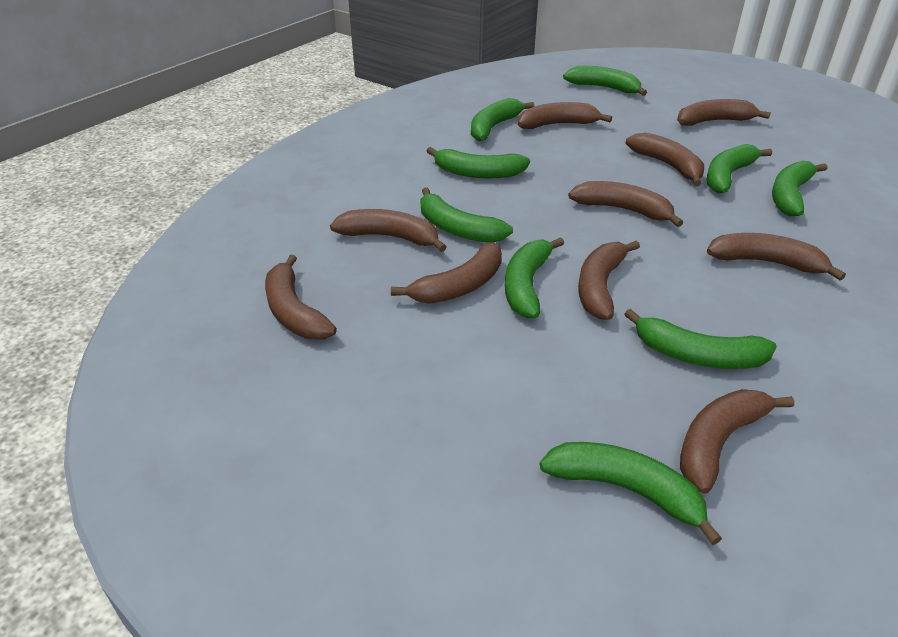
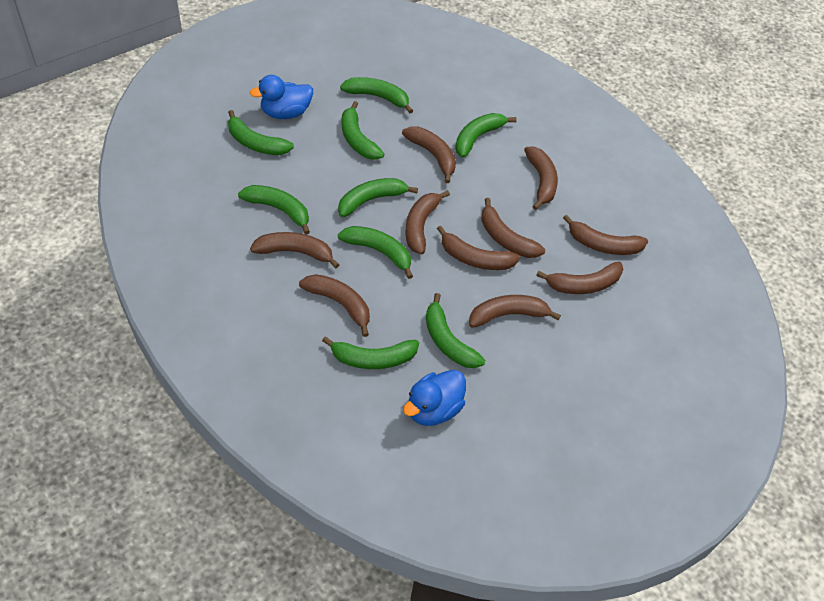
blue duck: 0 -> 2

